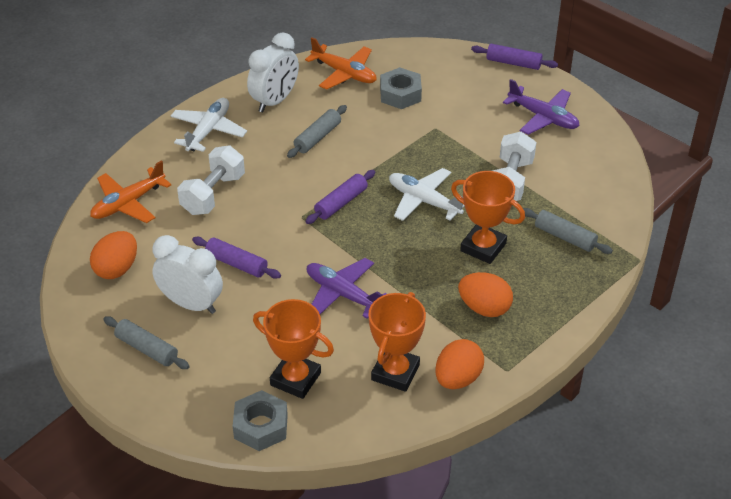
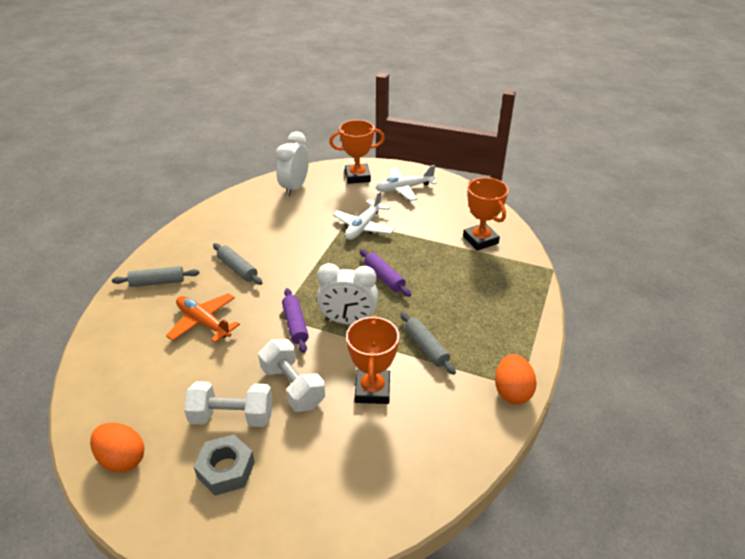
grey nut: 2 -> 1
orange egg: 3 -> 2
orange plane: 2 -> 1
purple plane: 2 -> 0
purple rolling pin: 3 -> 2

